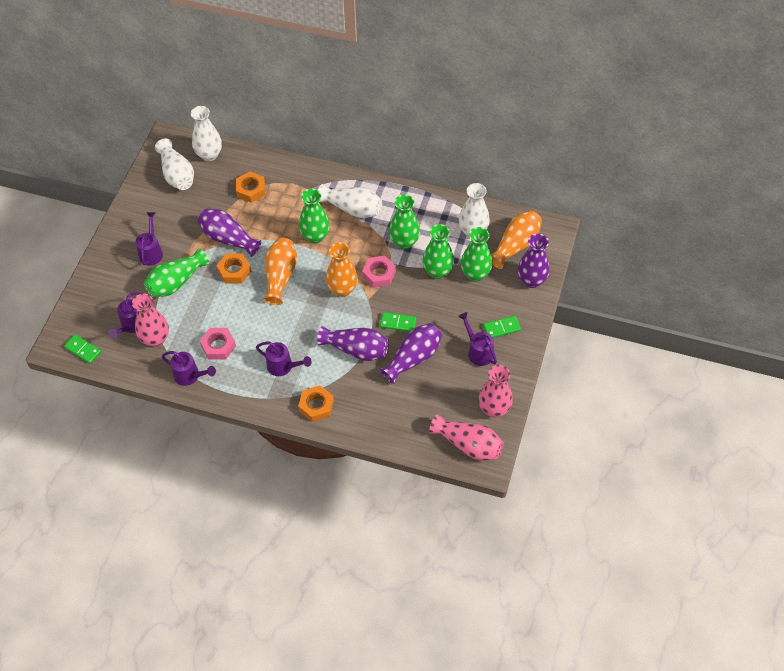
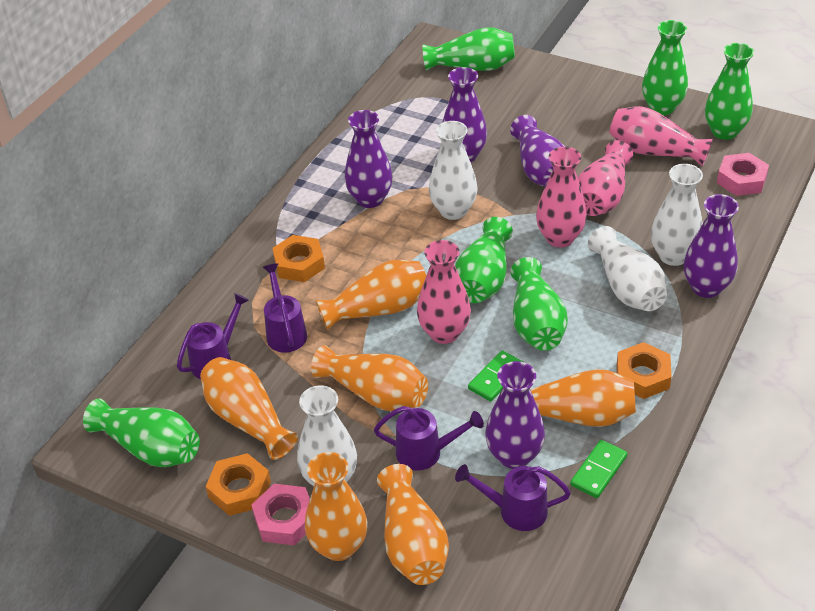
green domino: 3 -> 2
green vase: 5 -> 6
orange vase: 3 -> 6
pink vase: 3 -> 4
purple vase: 4 -> 5
purple watering can: 5 -> 4

